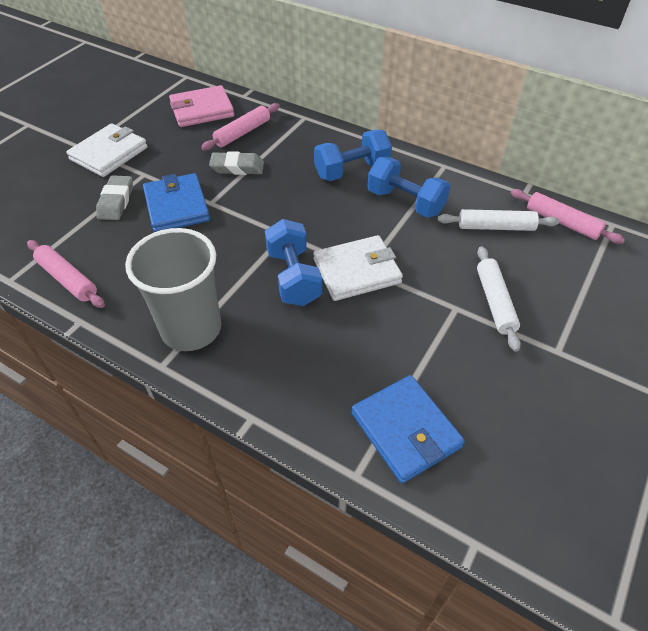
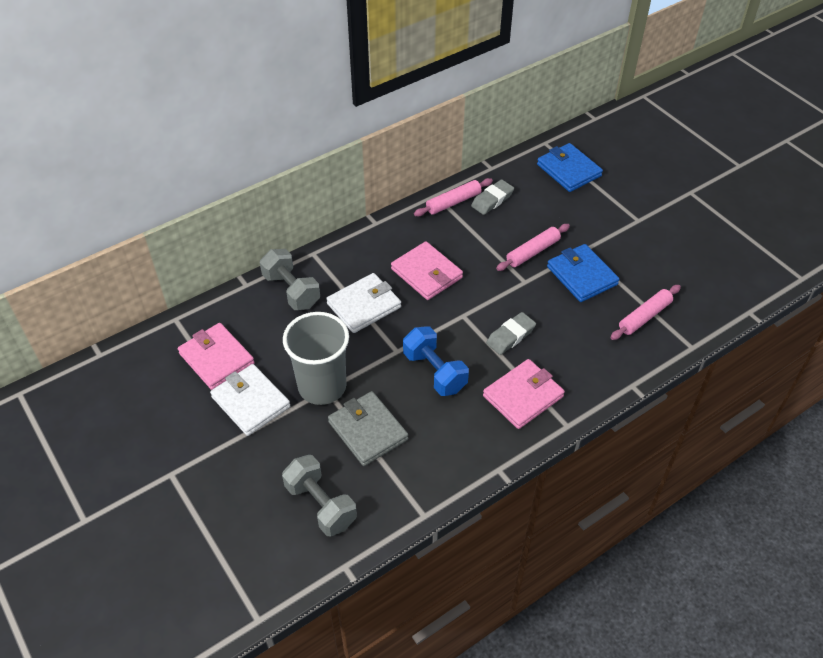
blue dumbbell: 3 -> 1
grey dumbbell: 0 -> 2
grey wallet: 0 -> 1
pink wallet: 1 -> 3
white rolling pin: 2 -> 0

